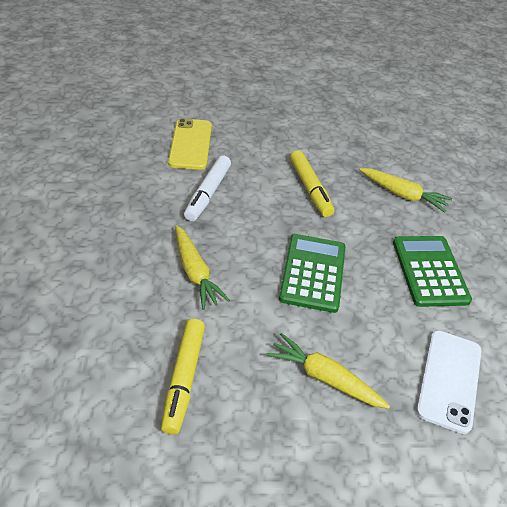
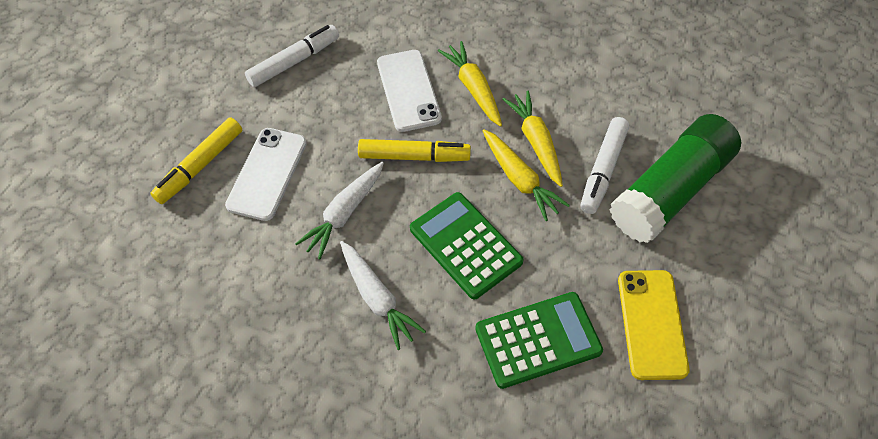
green glue stick: 0 -> 1
white carrot: 0 -> 2
white marker: 1 -> 2
white phone: 1 -> 2

